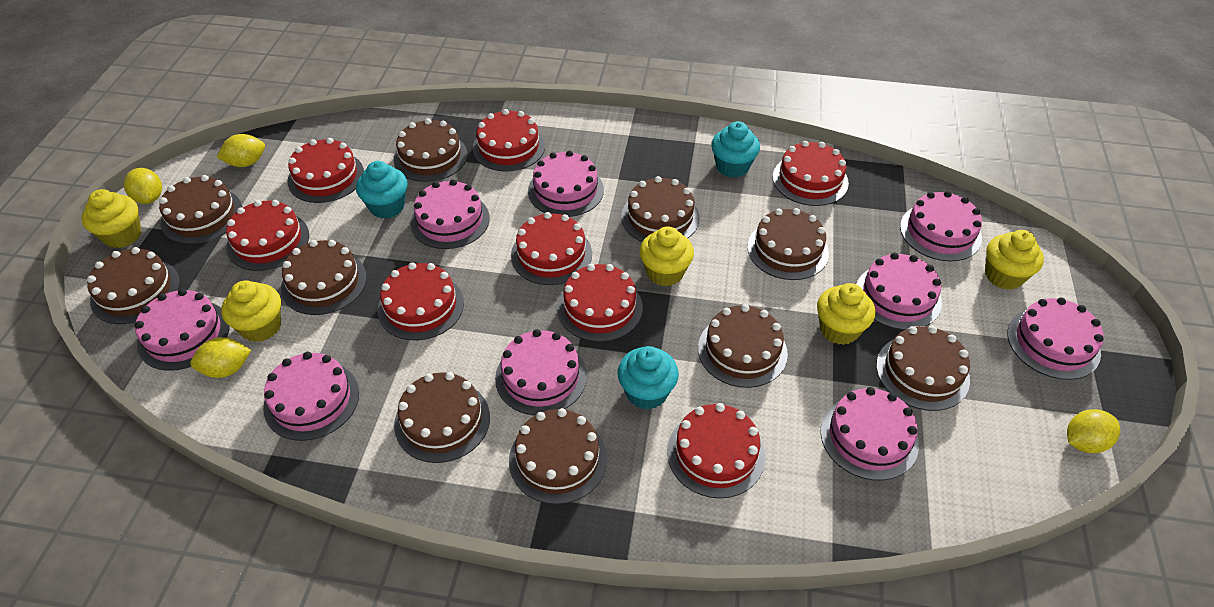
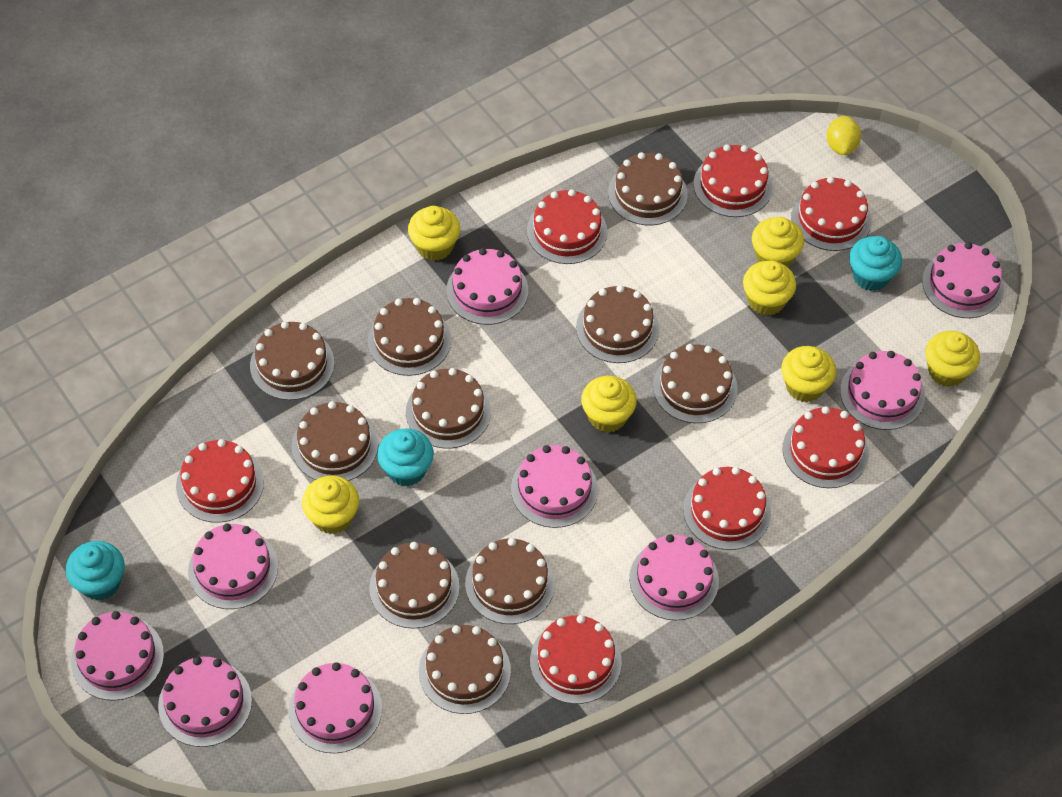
red cake: 8 -> 7
yellow cupcake: 5 -> 7
yellow lemon: 4 -> 1

